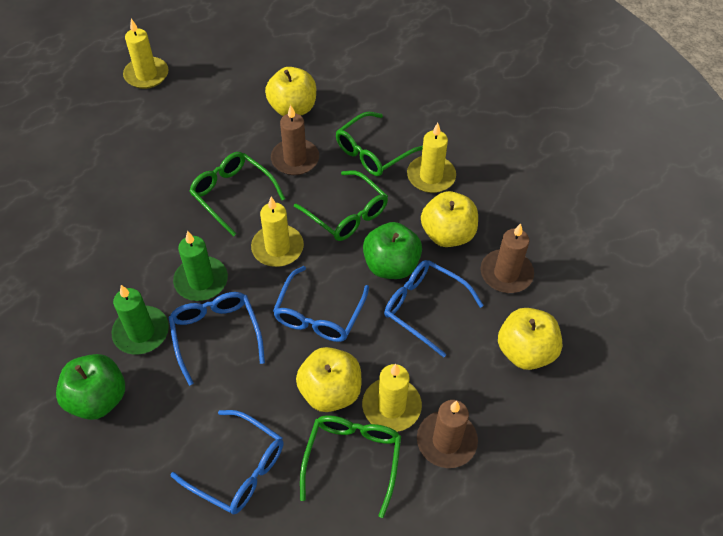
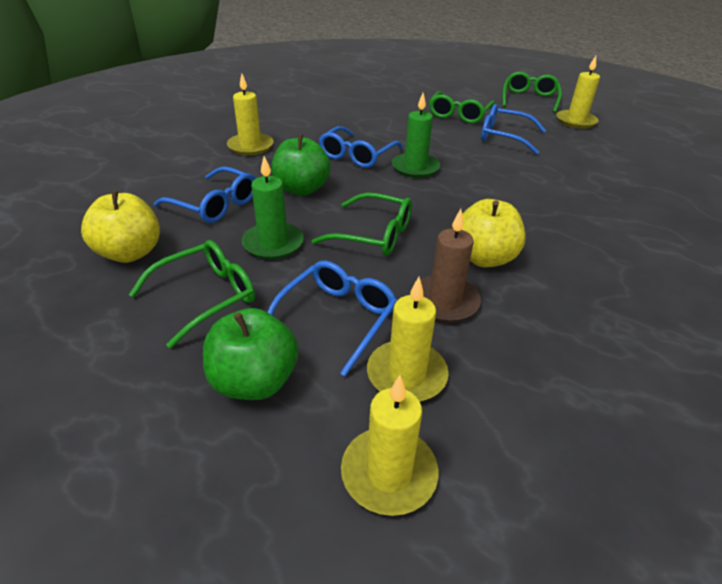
brown candle: 3 -> 1
yellow apple: 4 -> 2

